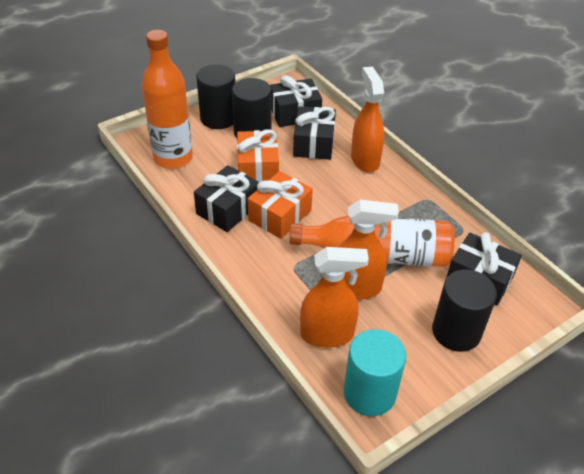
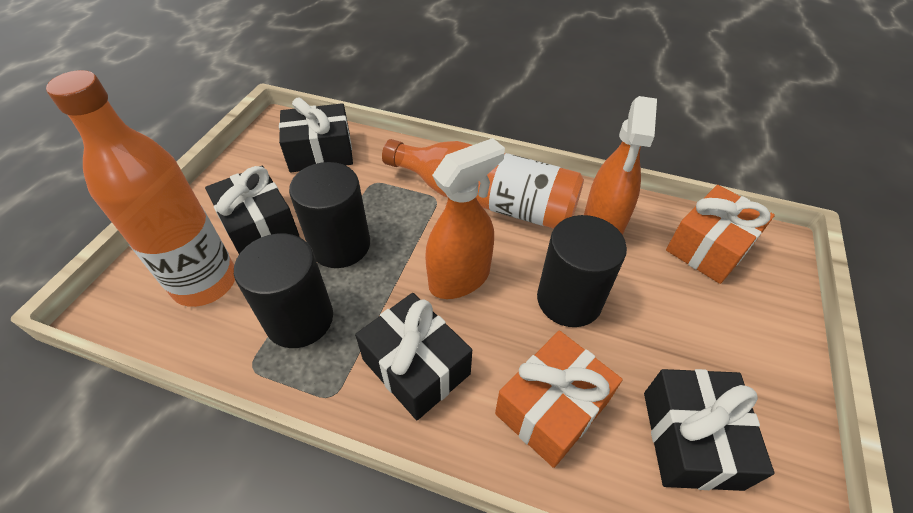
orange spray bottle: 3 -> 2
turquoise cylinder: 1 -> 0

